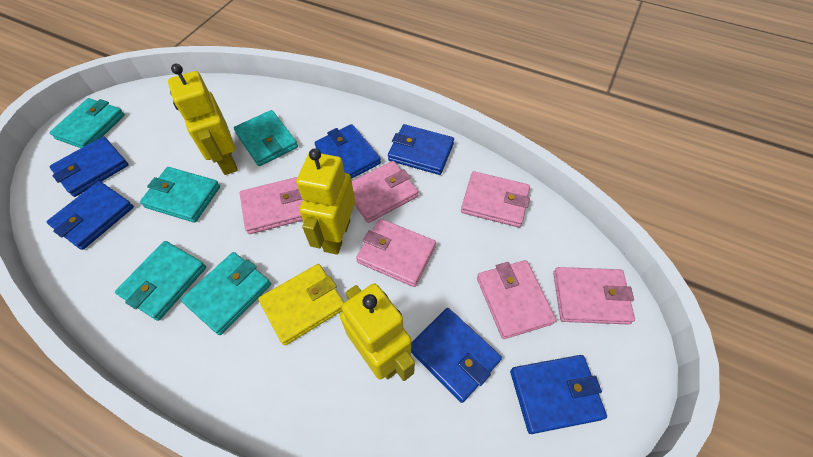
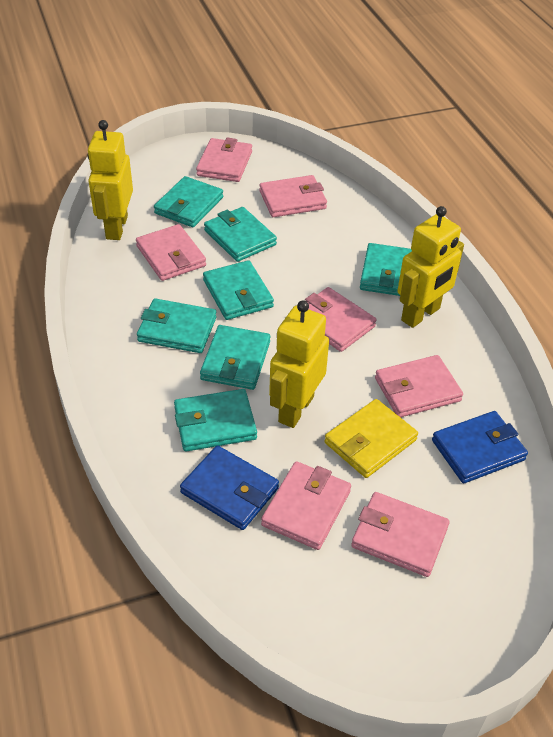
blue wallet: 6 -> 2
pink wallet: 6 -> 7
turquoise wallet: 5 -> 7

